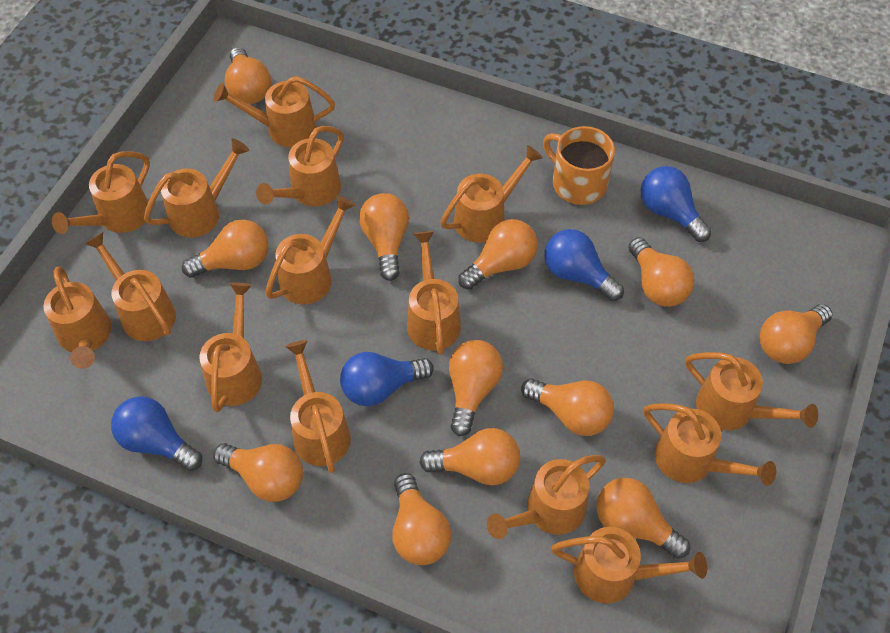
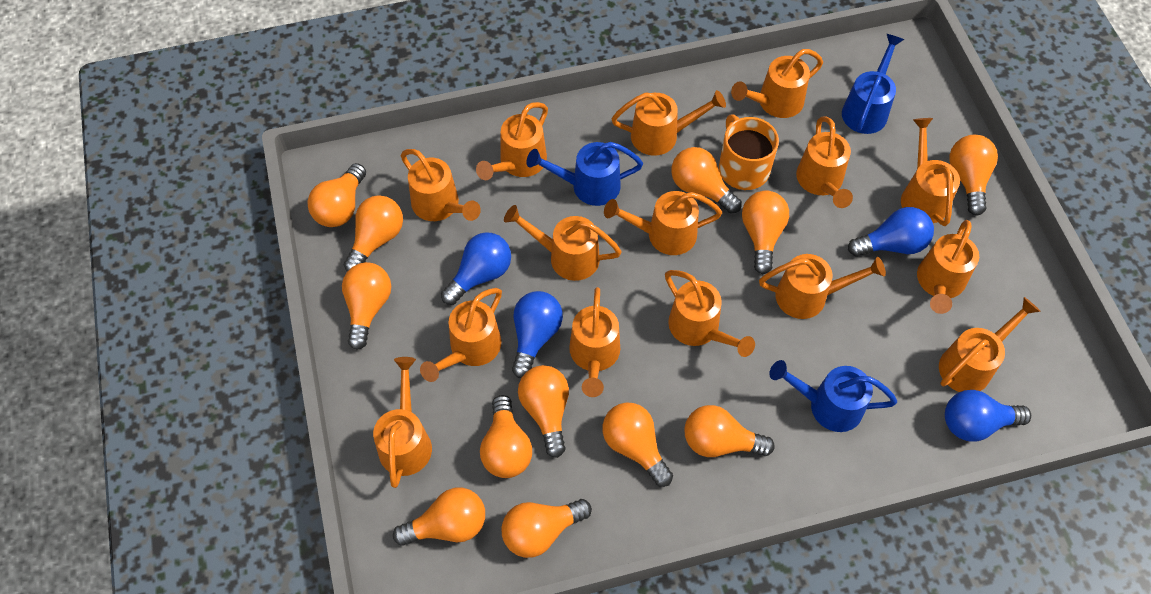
blue watering can: 0 -> 3

